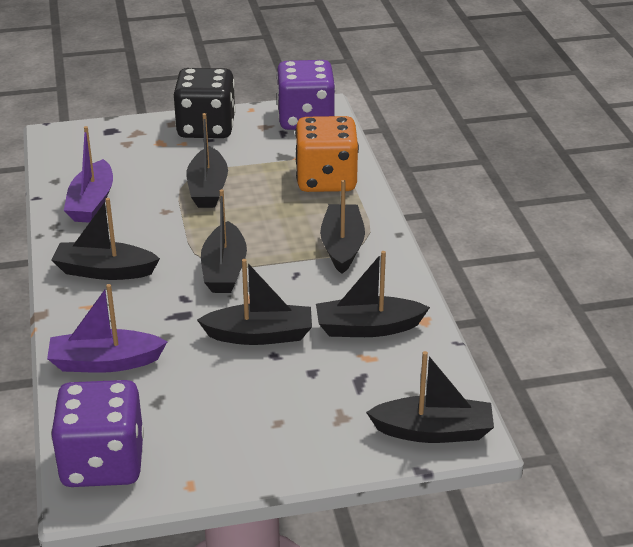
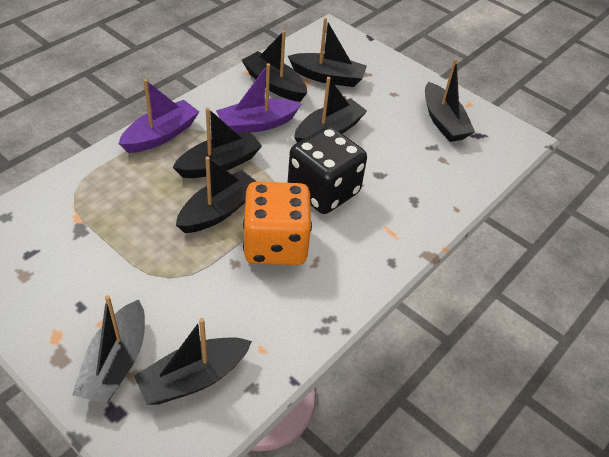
black boat: 7 -> 8
purple dice: 2 -> 0

